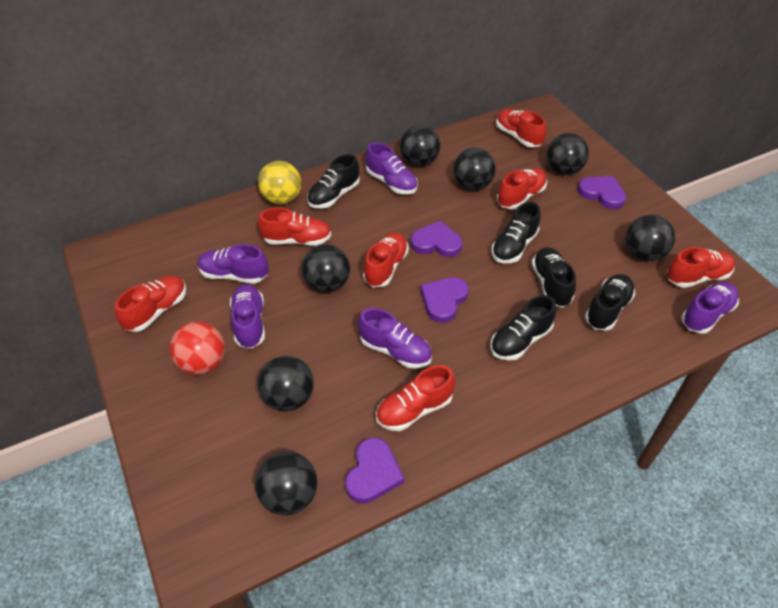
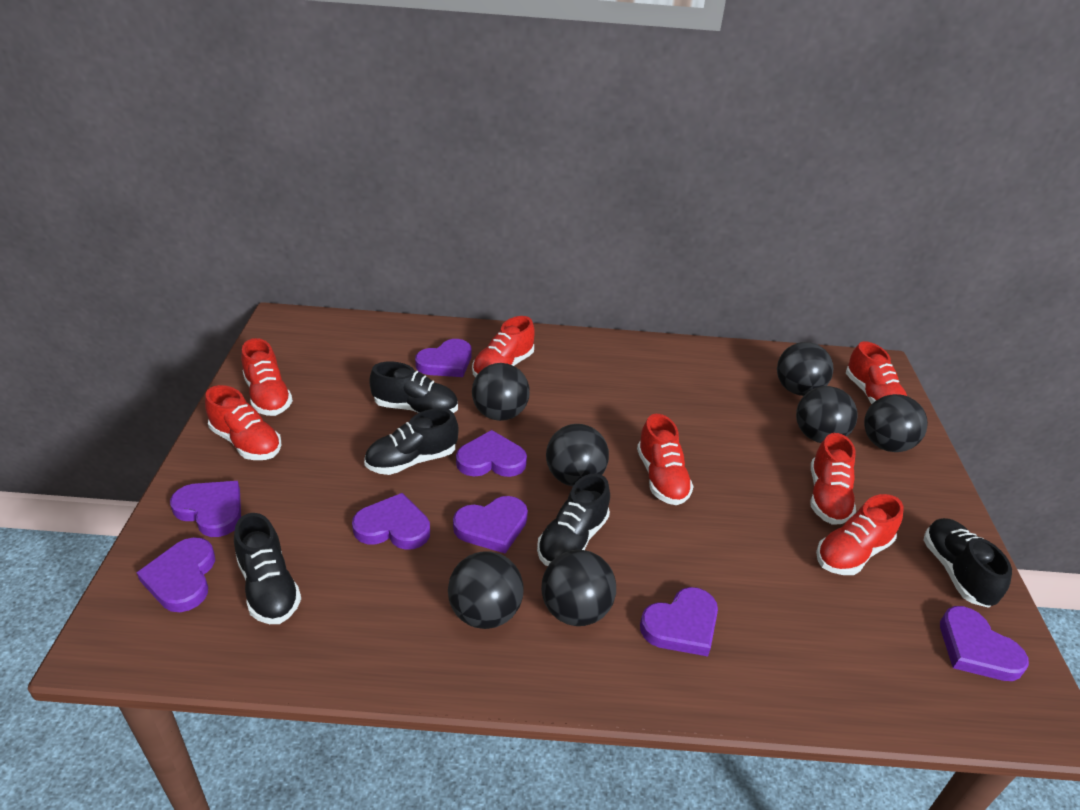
purple heart: 4 -> 8
purple shoe: 5 -> 0
red ball: 1 -> 0
yellow ball: 1 -> 0

